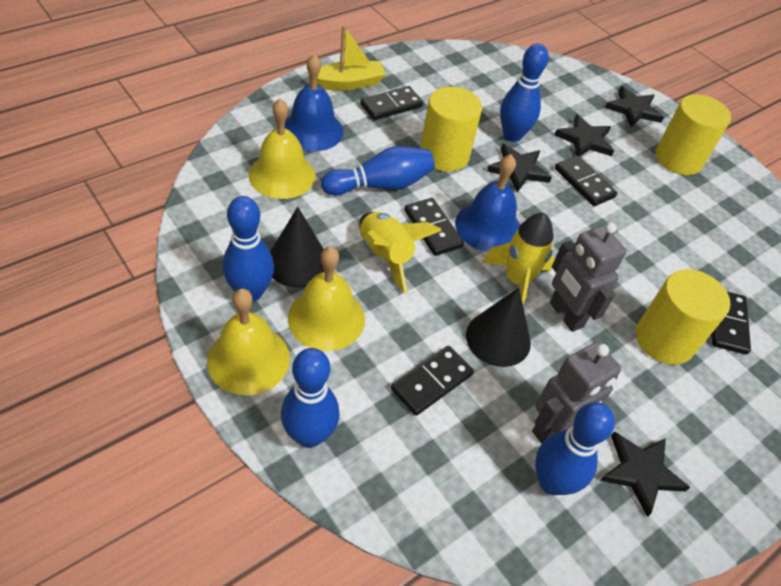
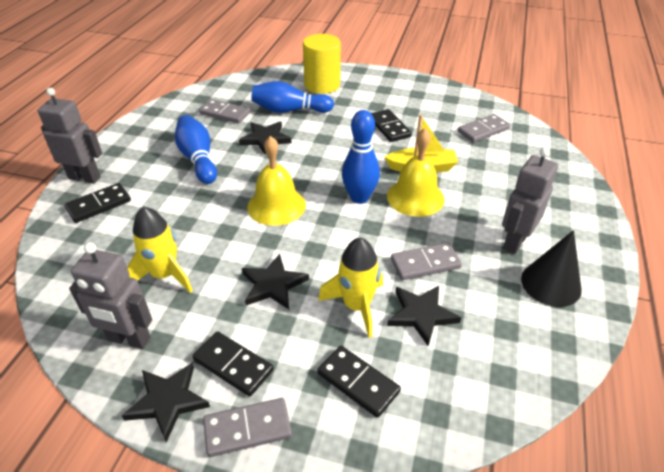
black cone: 2 -> 1
black domino: 5 -> 4
blue bell: 2 -> 0
blue bowling pin: 5 -> 3
grey domino: 0 -> 4
grey robot: 2 -> 3
yellow bell: 3 -> 2
yellow cylinder: 3 -> 1

